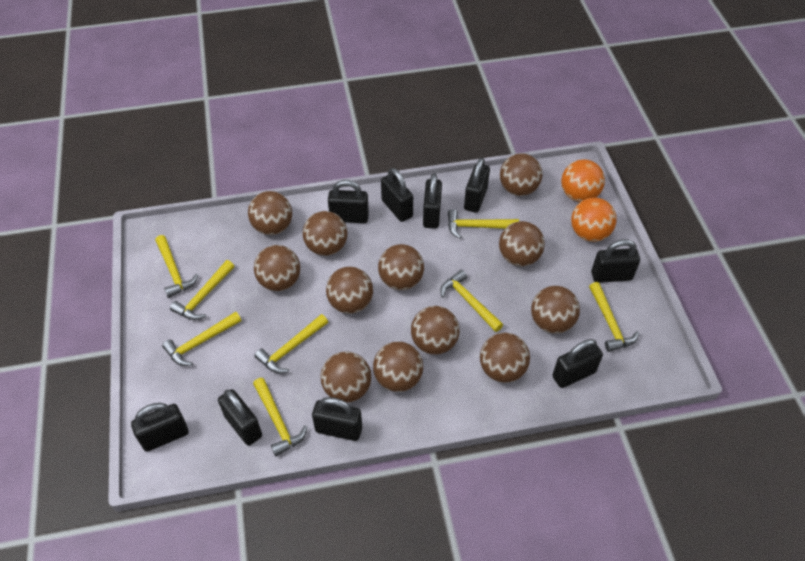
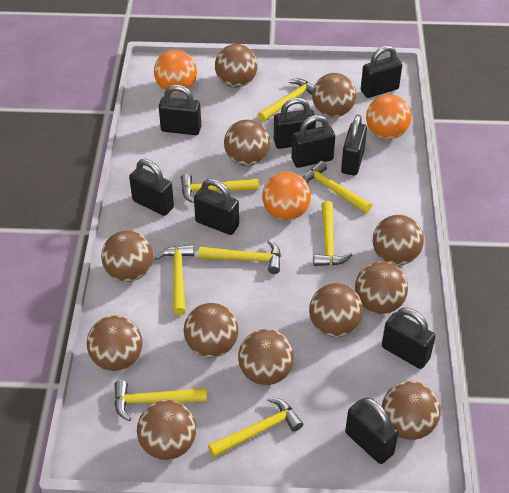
orange ball: 2 -> 3

